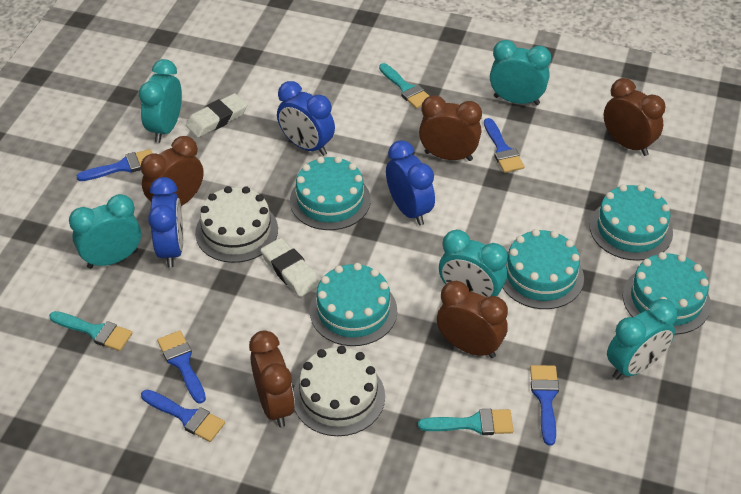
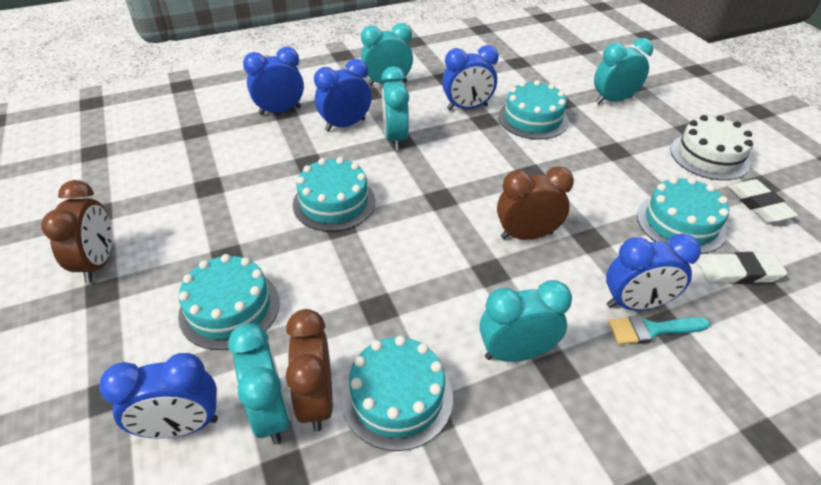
blue brush: 5 -> 0
blue clock: 3 -> 5
brown clock: 5 -> 3
turquoise brush: 3 -> 1
white cake: 2 -> 1

